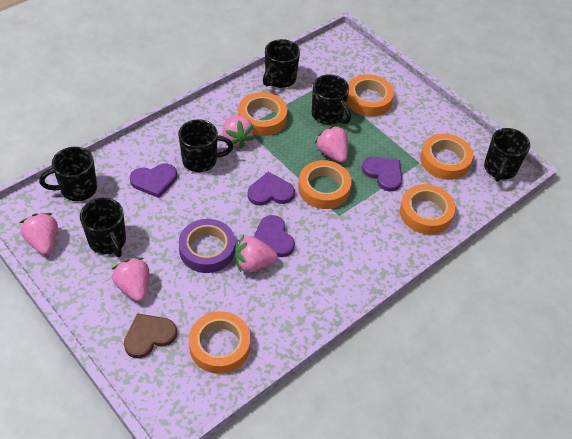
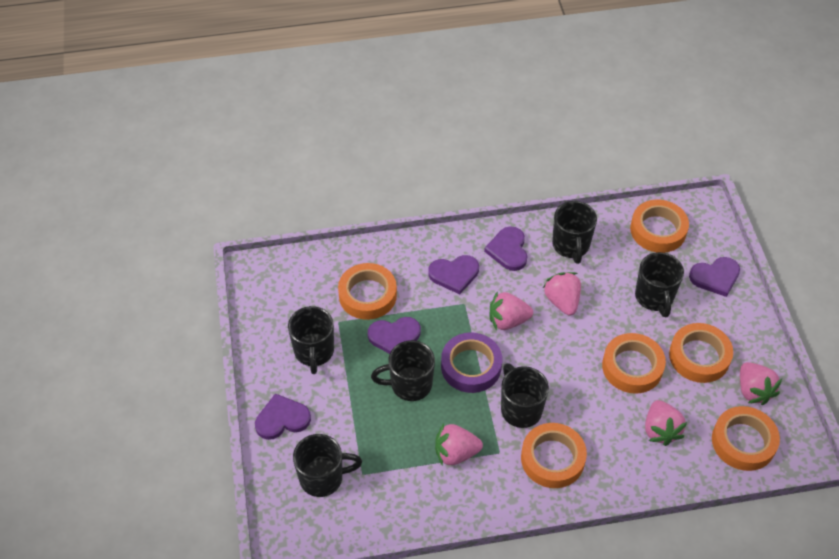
brown heart: 1 -> 0
purple heart: 4 -> 5

